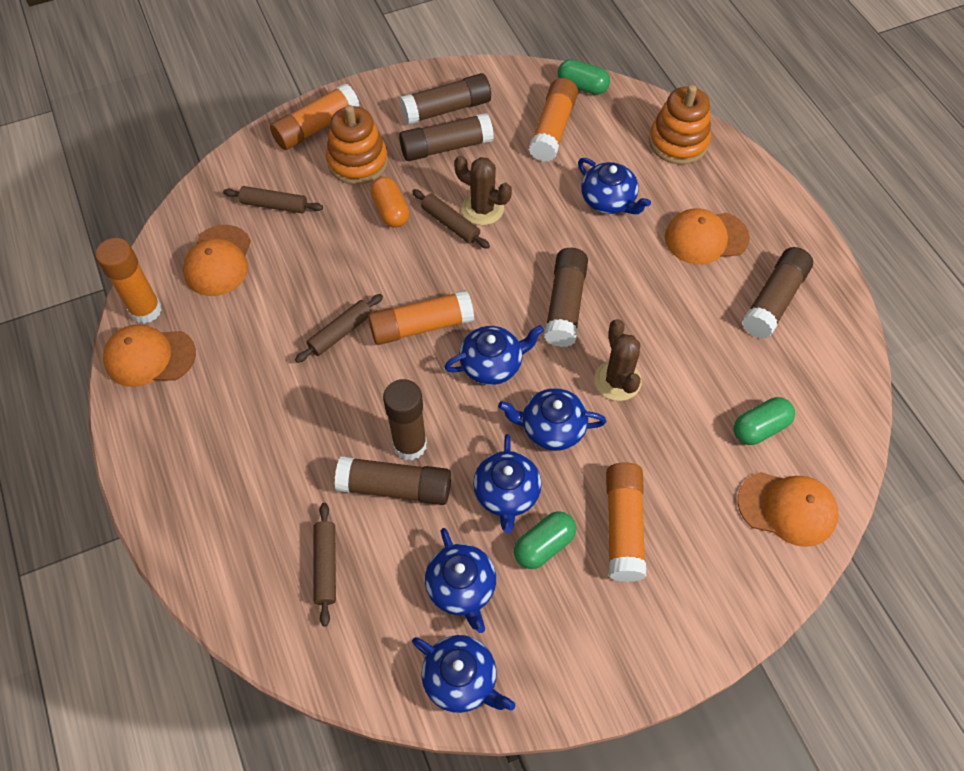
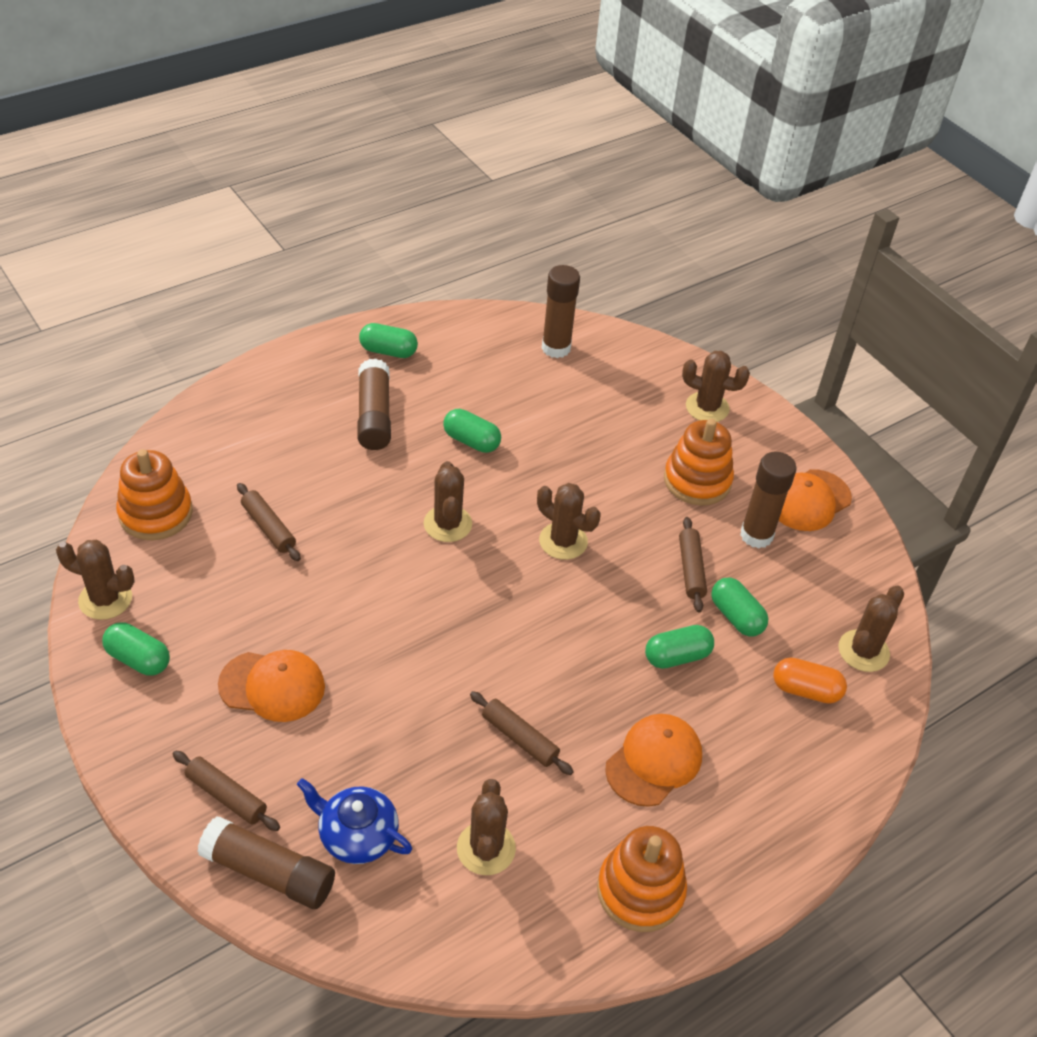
blue teapot: 6 -> 1
brown cactus: 2 -> 6
brown glue stick: 6 -> 4
green capsule: 3 -> 5
orange cap: 4 -> 3
orange glue stick: 5 -> 0
orange stacking toy: 2 -> 3

